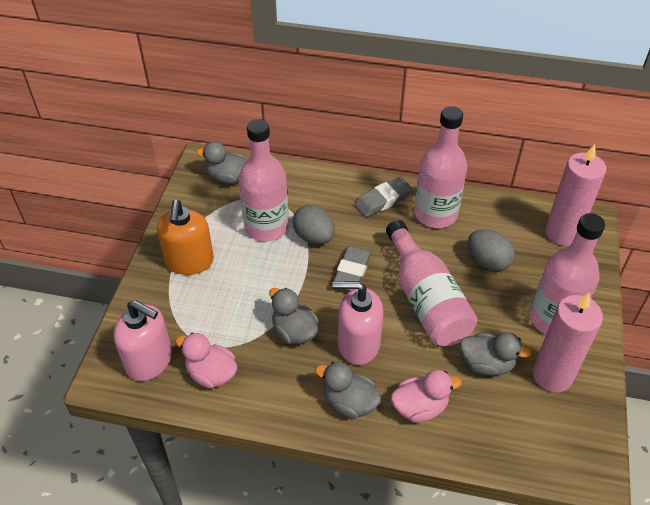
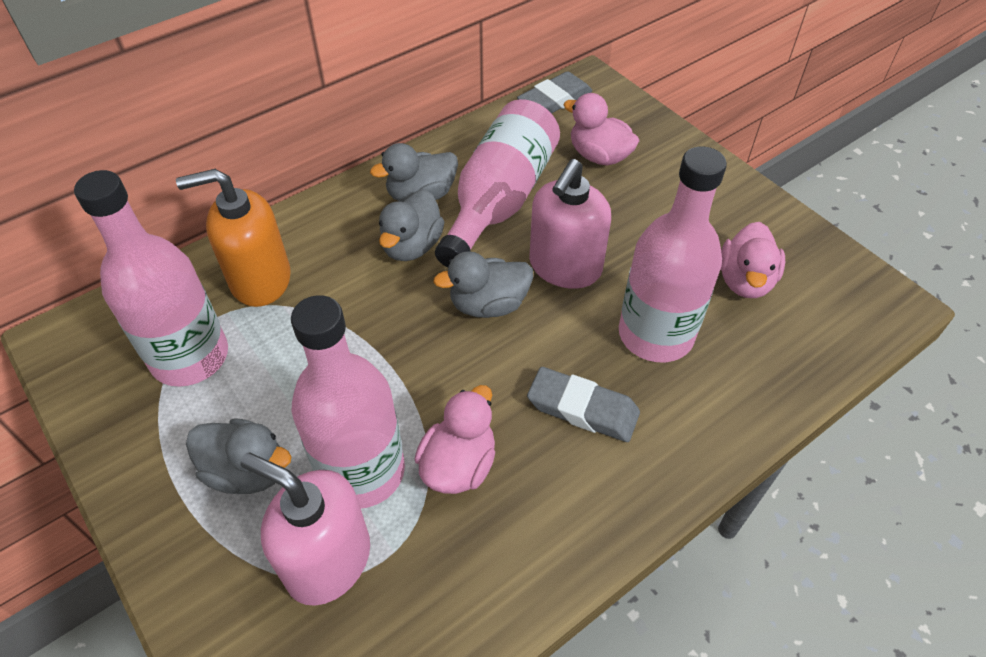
grey egg: 2 -> 0
pink candle: 2 -> 0
pink duck: 2 -> 3

